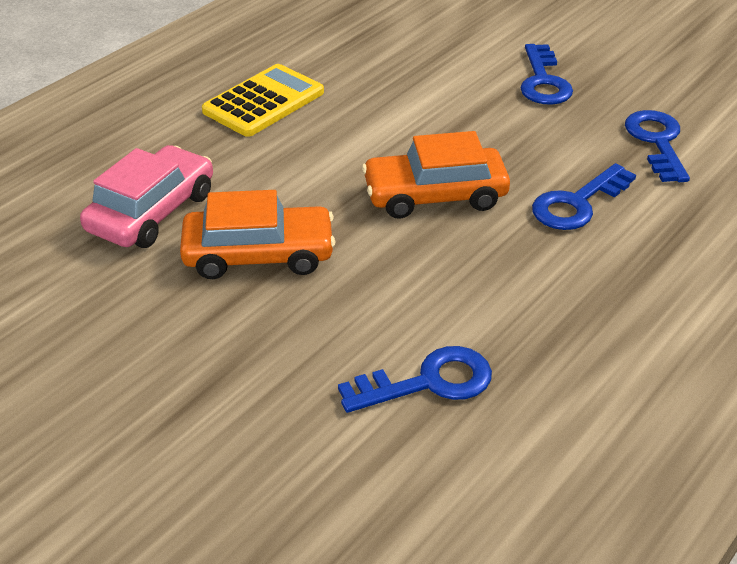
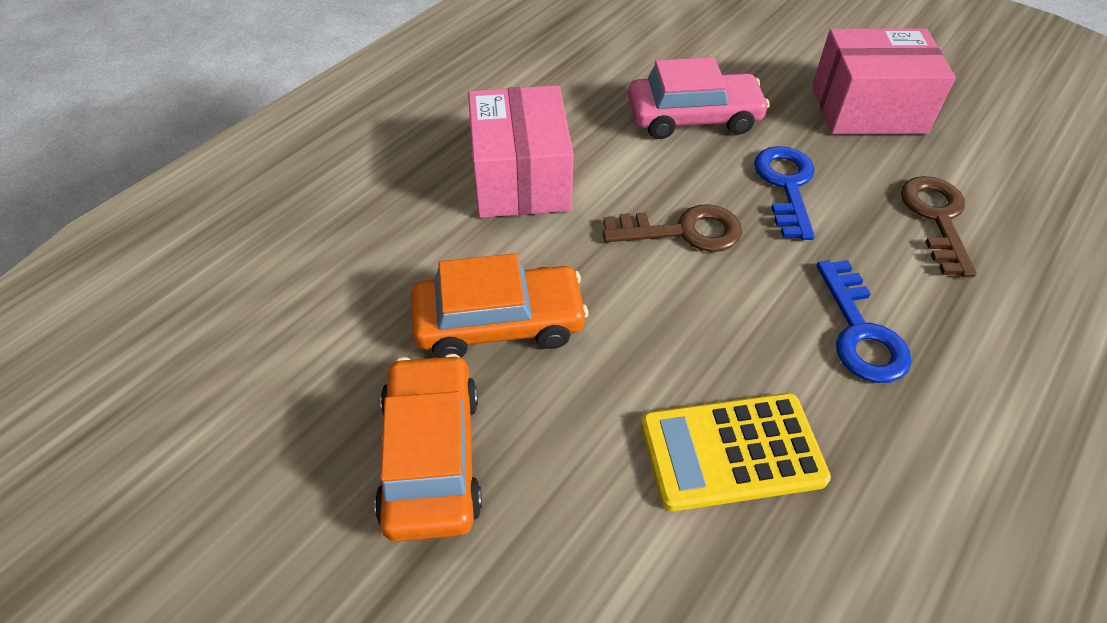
blue key: 4 -> 2
brown key: 0 -> 2
pink box: 0 -> 2

